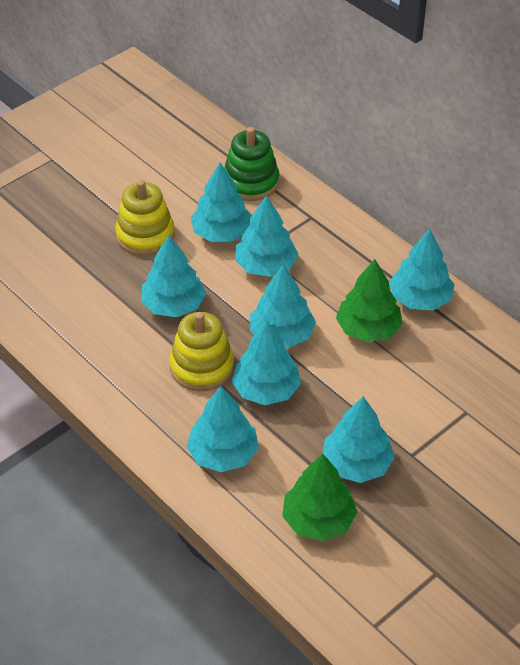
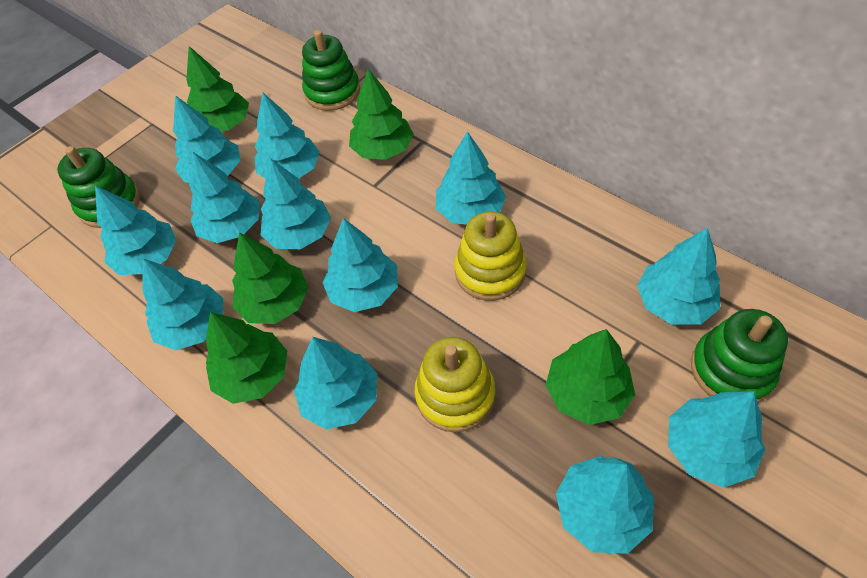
green stacking toy: 1 -> 3
green tree: 2 -> 5
turquoise tree: 8 -> 12

